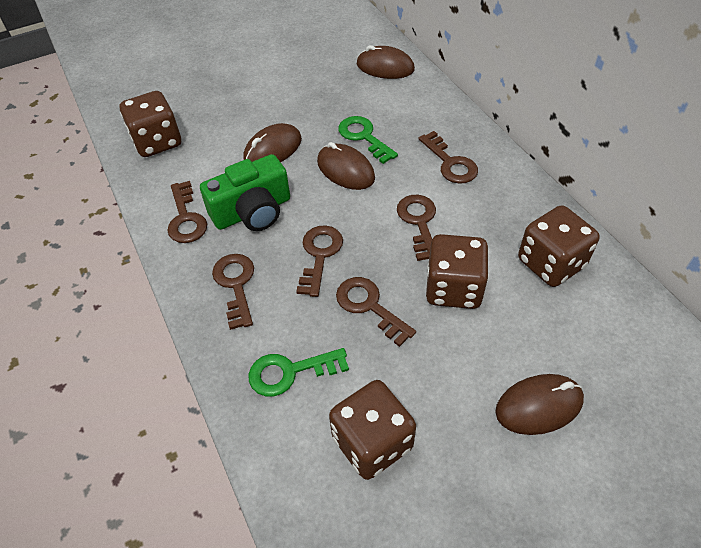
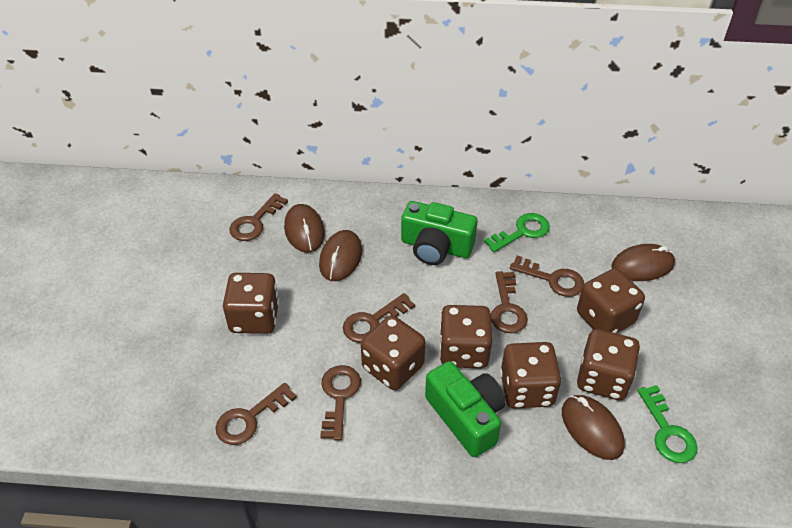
brown dice: 4 -> 6
green camera: 1 -> 2

